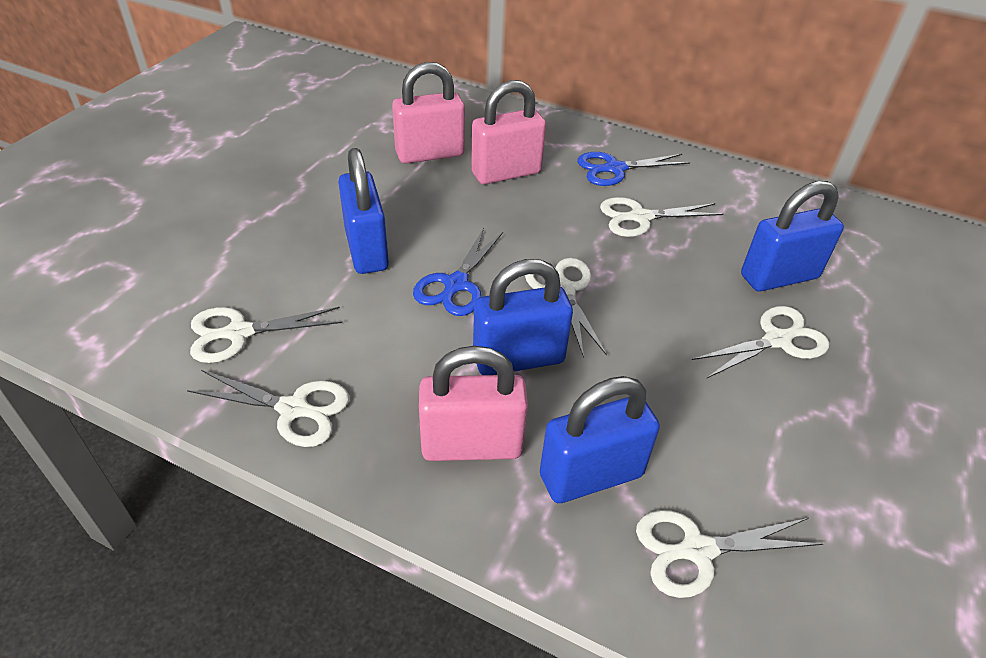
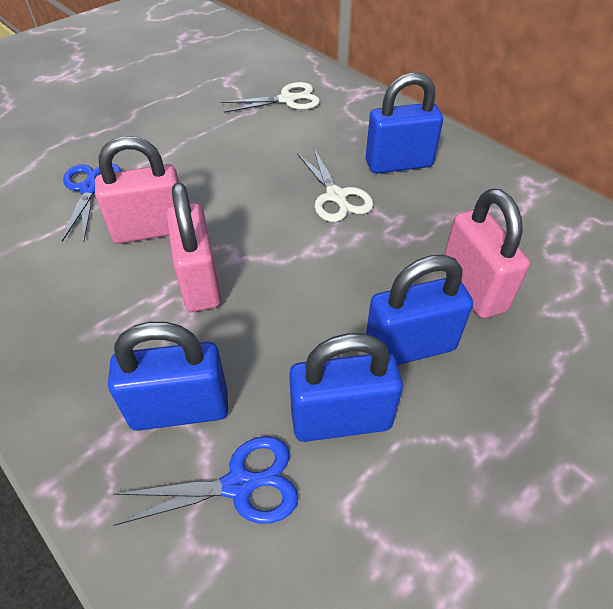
white scissors: 6 -> 2

